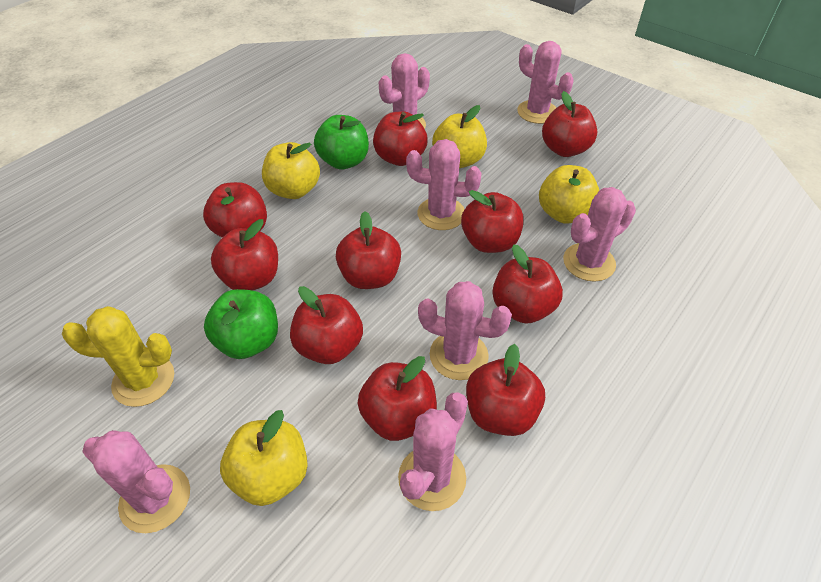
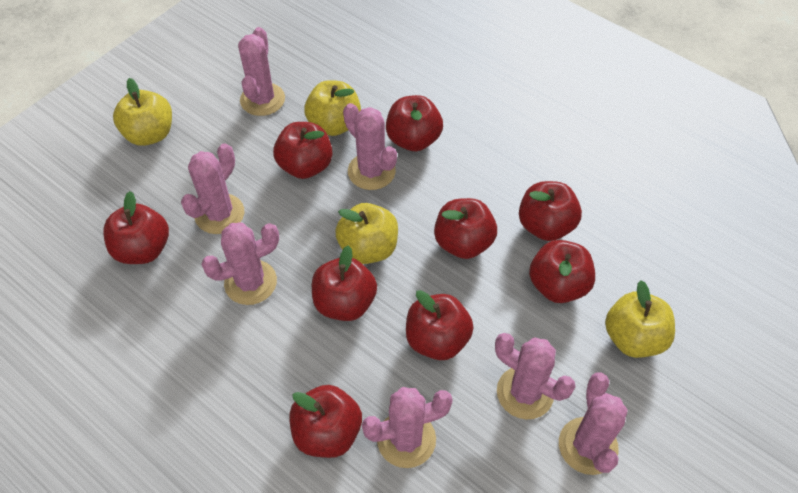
green apple: 2 -> 0
red apple: 10 -> 9
yellow cactus: 1 -> 0

